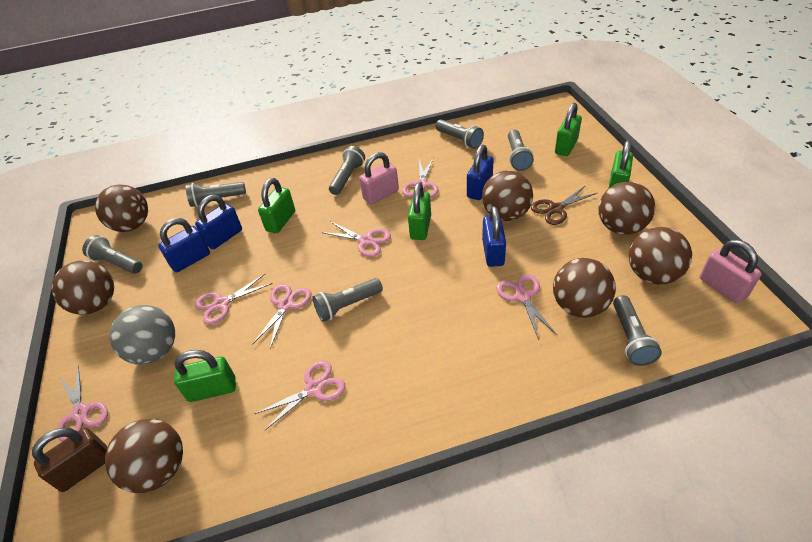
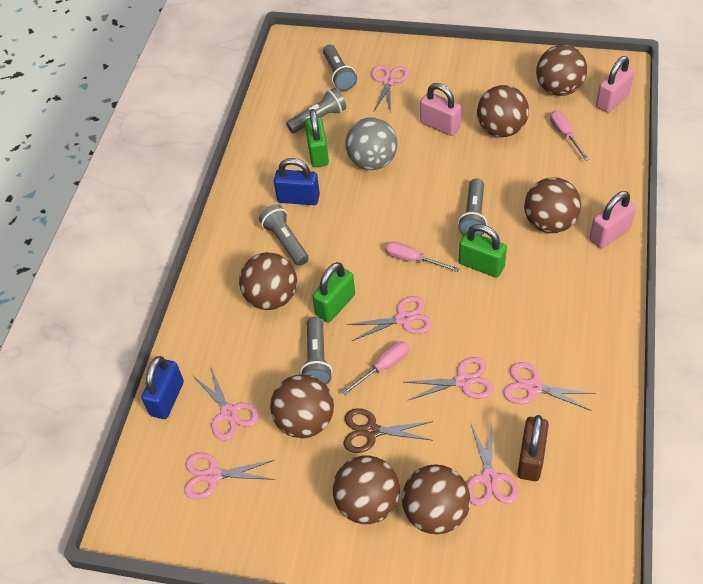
blue padlock: 4 -> 2
green padlock: 5 -> 3
grey flashlight: 7 -> 5
pink padlock: 2 -> 3
pink screwdriver: 0 -> 3

